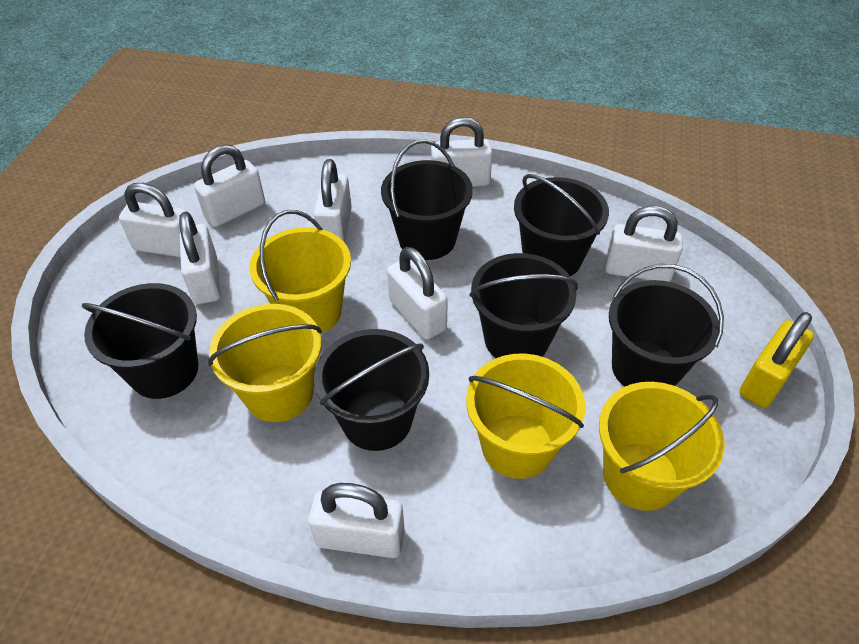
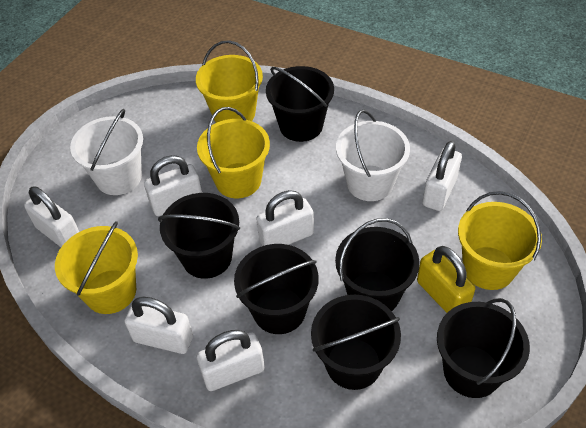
white bucket: 0 -> 2
white padlock: 8 -> 6

